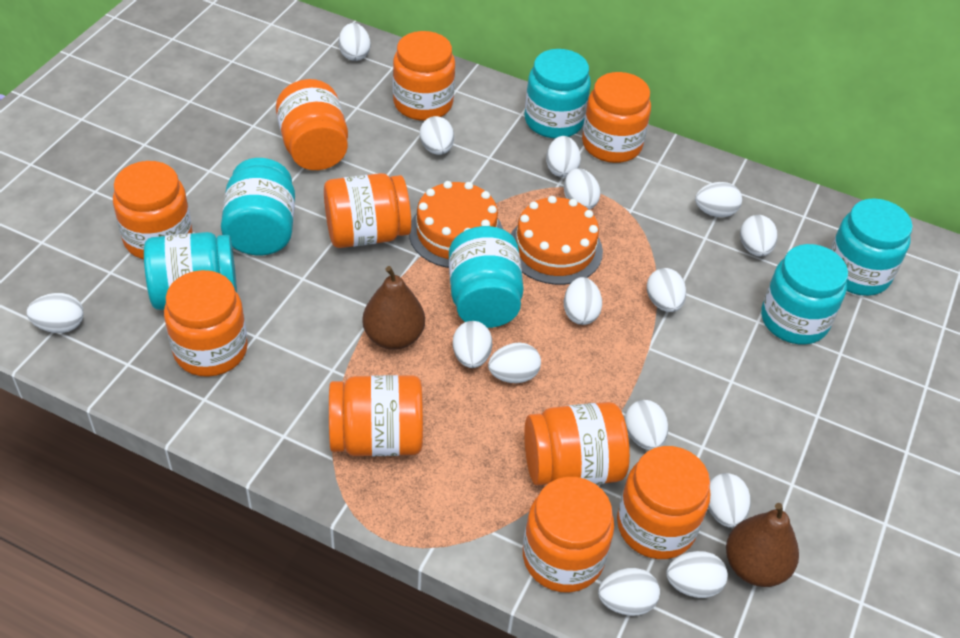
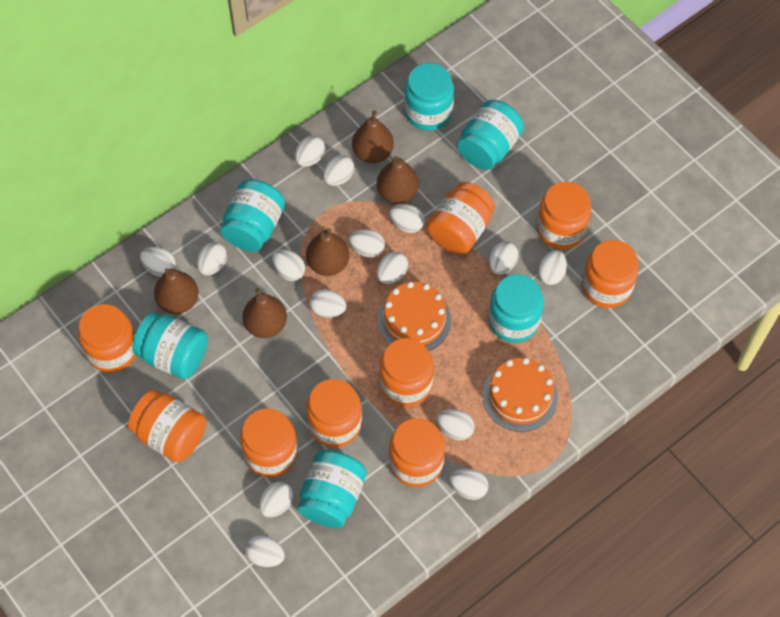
brown pear: 2 -> 5
orange jar: 10 -> 9

